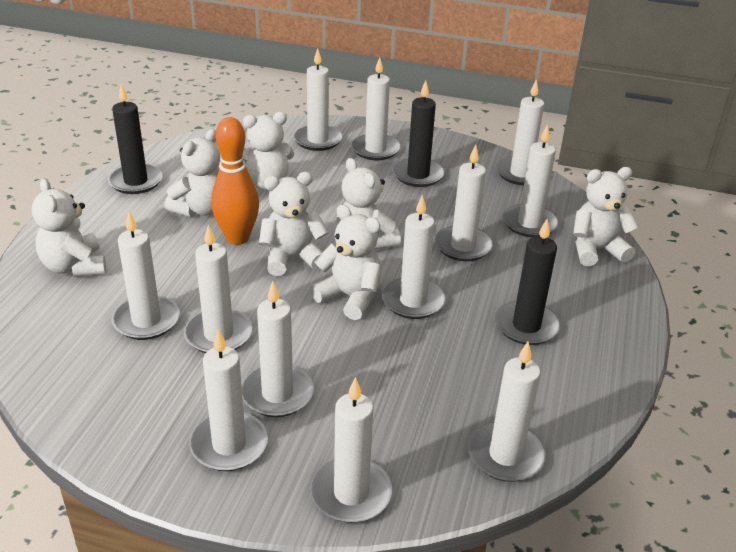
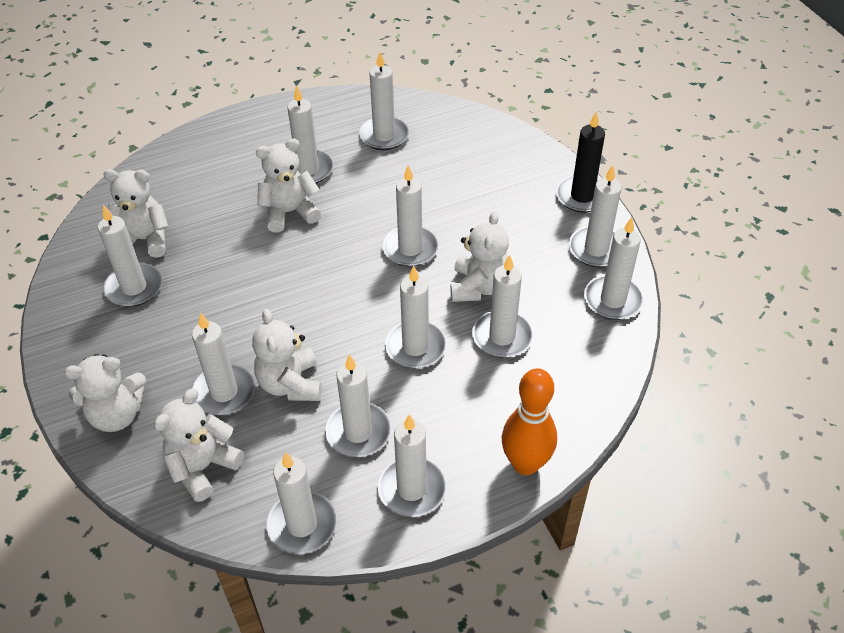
black candle: 3 -> 1
white teddy bear: 7 -> 6

